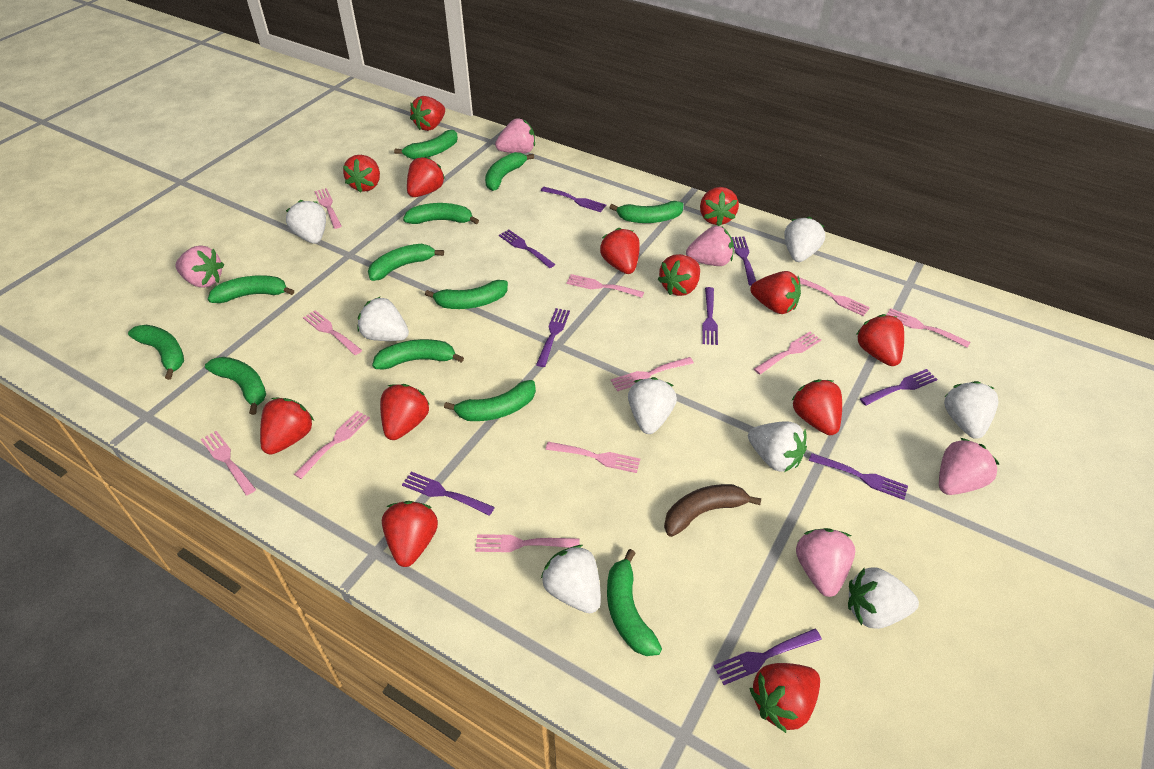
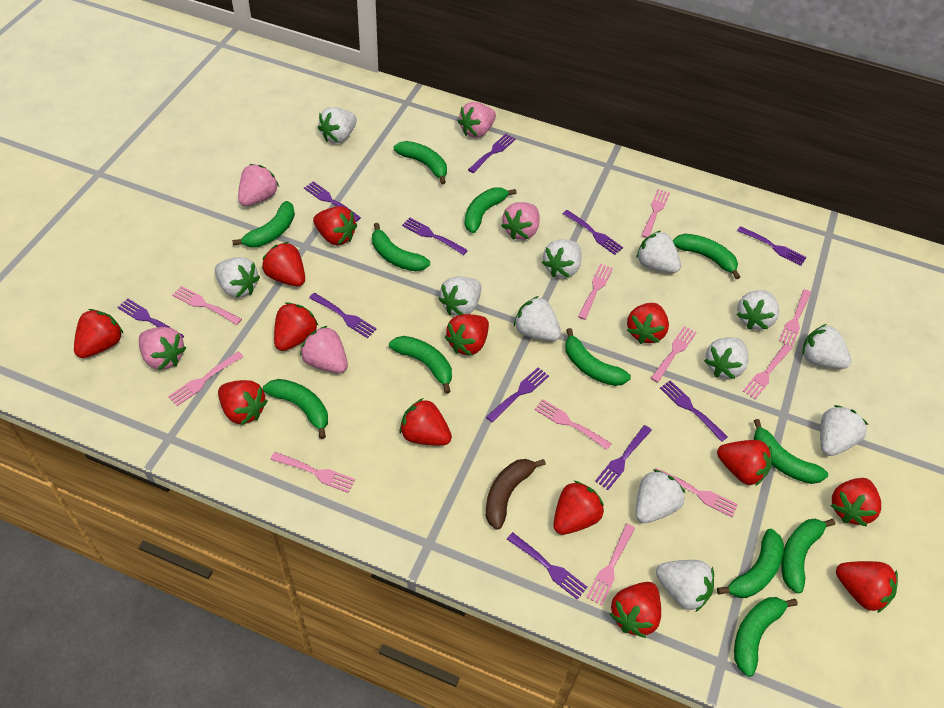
purple fork: 9 -> 11
white strawberry: 8 -> 12

